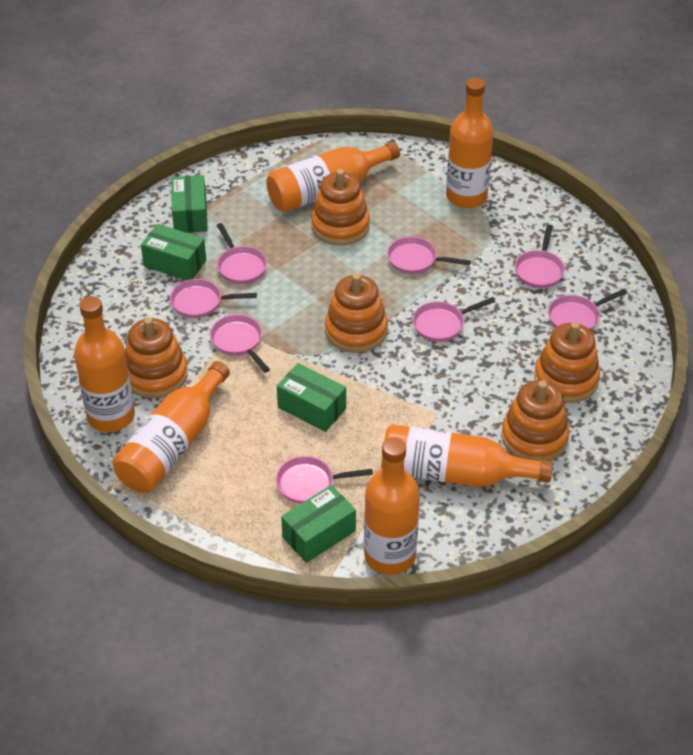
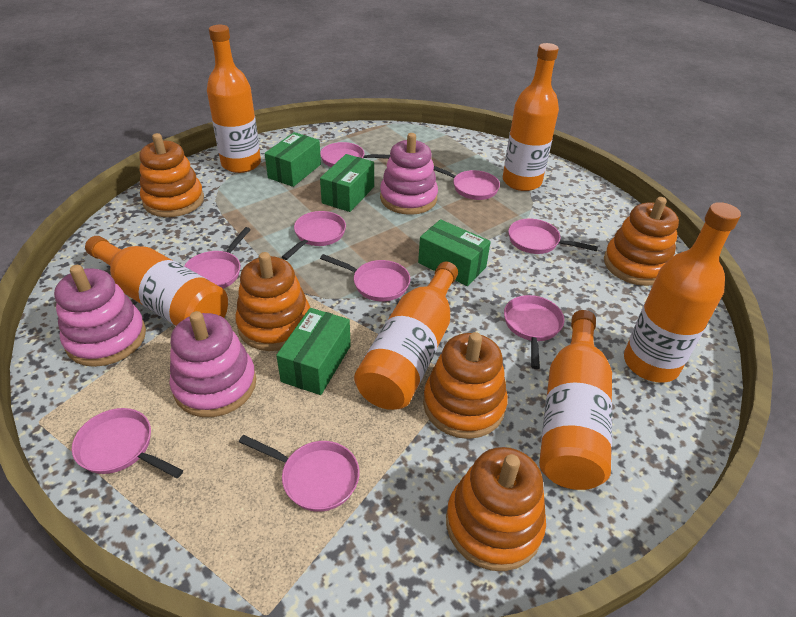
pink pan: 8 -> 9
pink stacking toy: 0 -> 3

